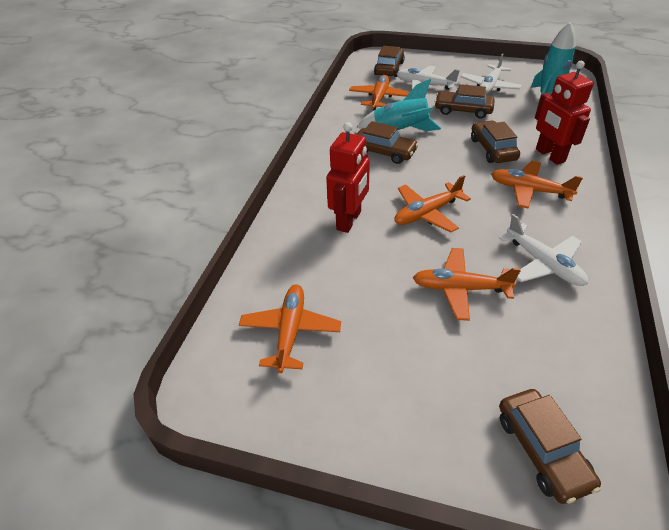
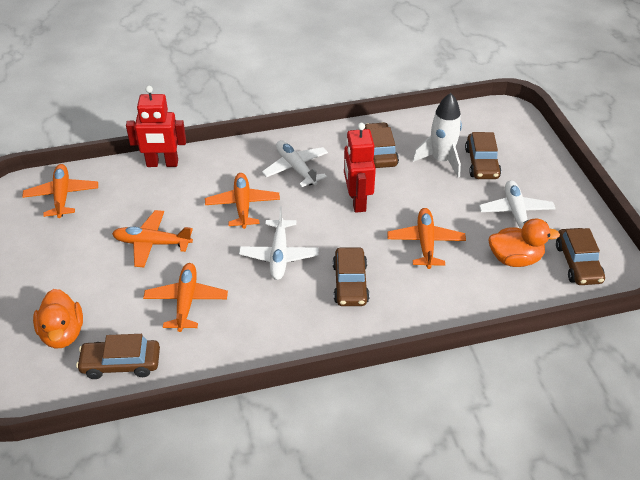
orange duck: 0 -> 2
turquoise rocket: 2 -> 0
white rocket: 0 -> 1

